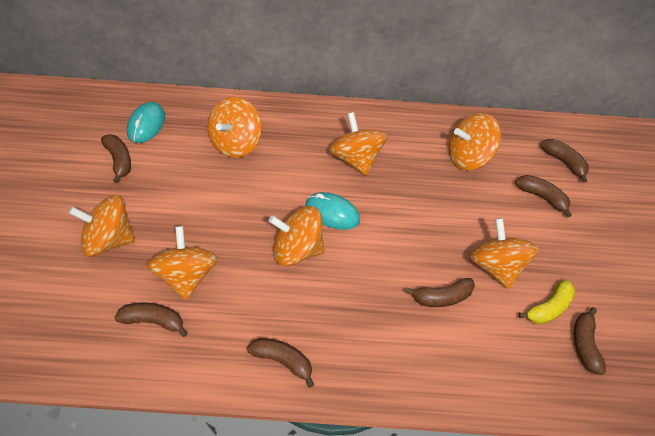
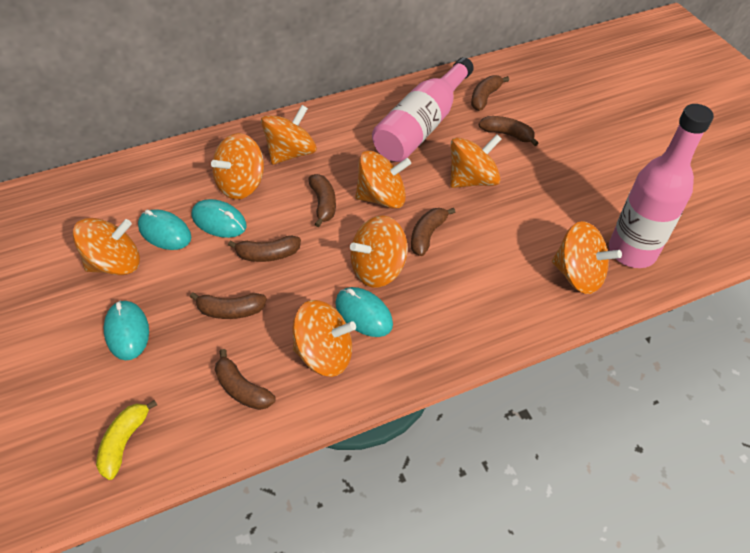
orange spinning top: 7 -> 8
pink bottle: 0 -> 2
turquoise mouse: 2 -> 4

